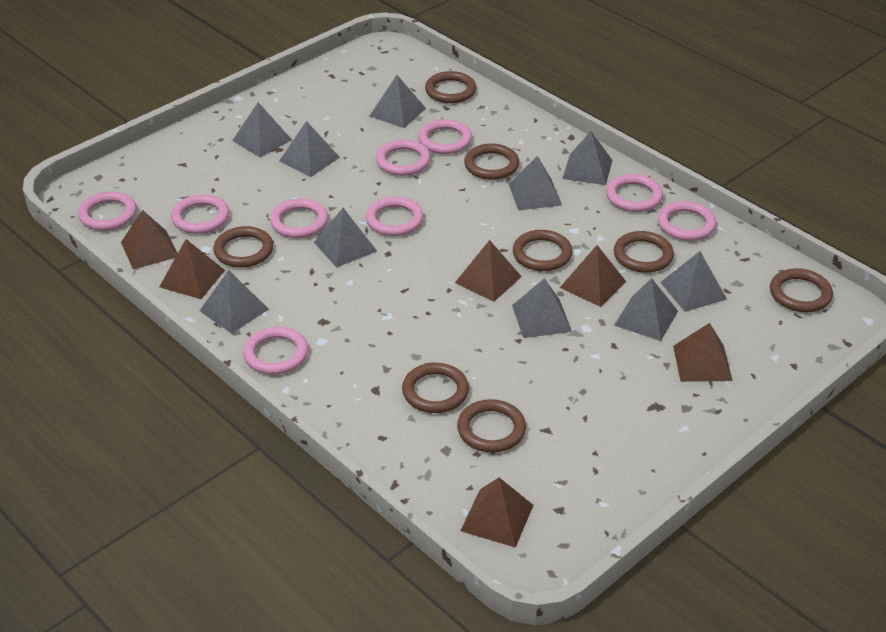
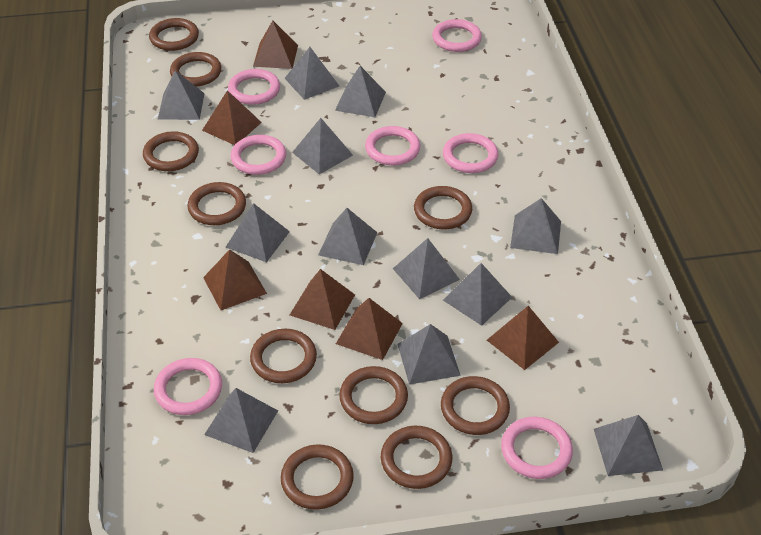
brown ring: 8 -> 10
grey pyramid: 10 -> 12
pink ring: 9 -> 7

